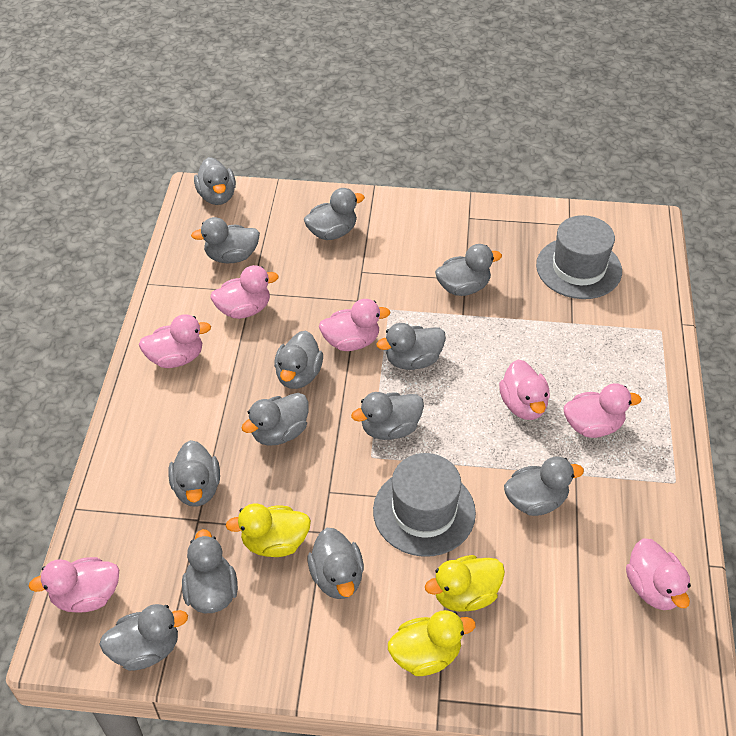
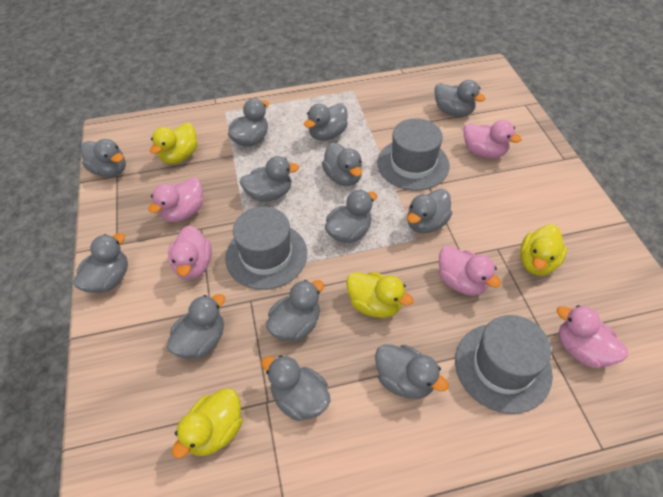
grey hat: 2 -> 3
pink duck: 7 -> 5
yellow duck: 3 -> 4

